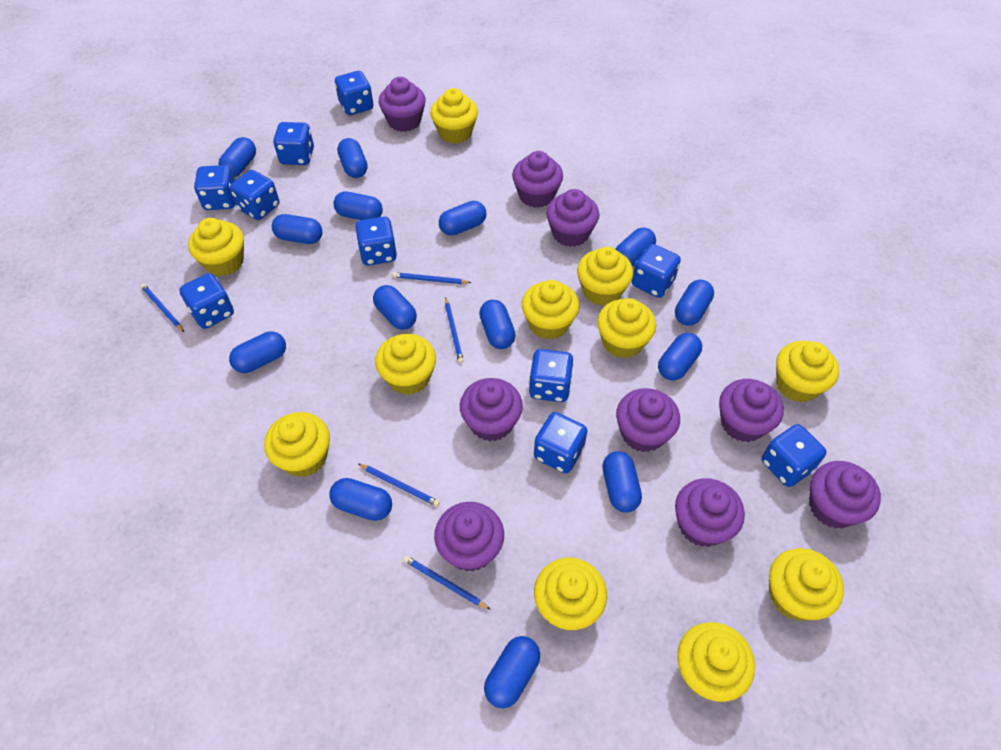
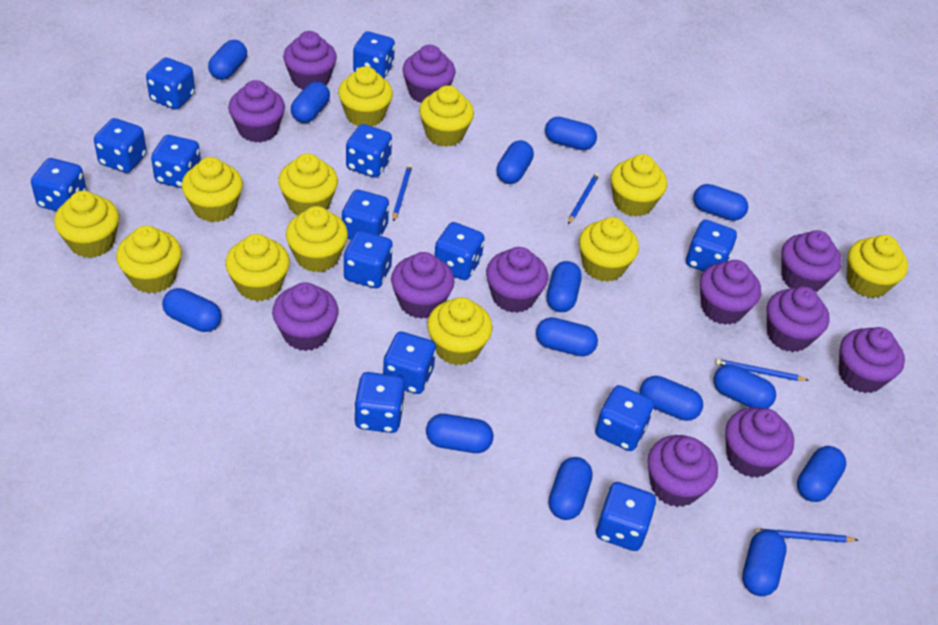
blue dice: 10 -> 14
blue pencil: 5 -> 4
purple cupcake: 9 -> 12
yellow cupcake: 11 -> 12

